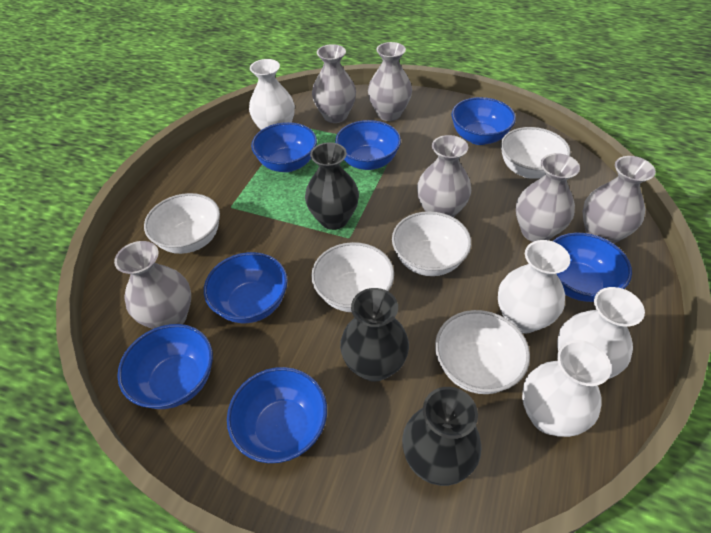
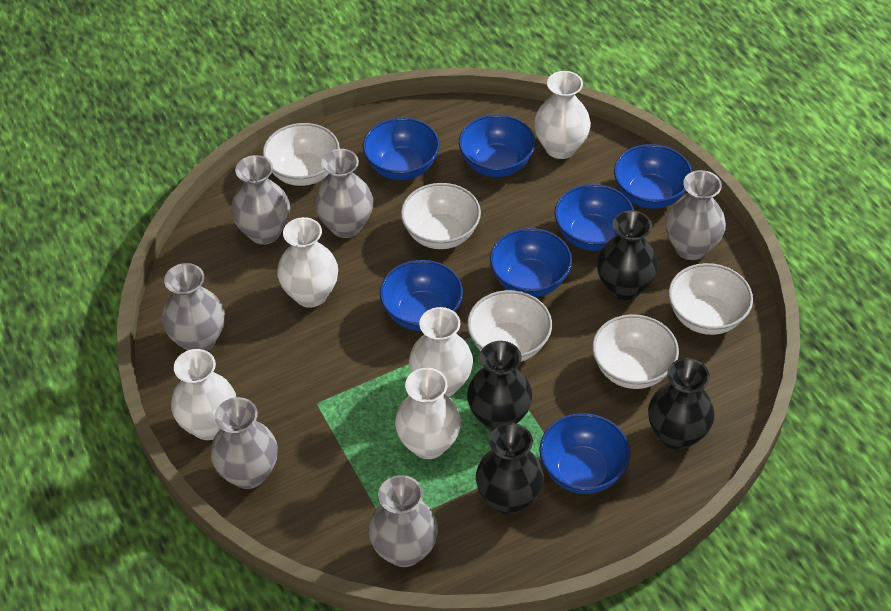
black vase: 3 -> 4
white vase: 4 -> 5

